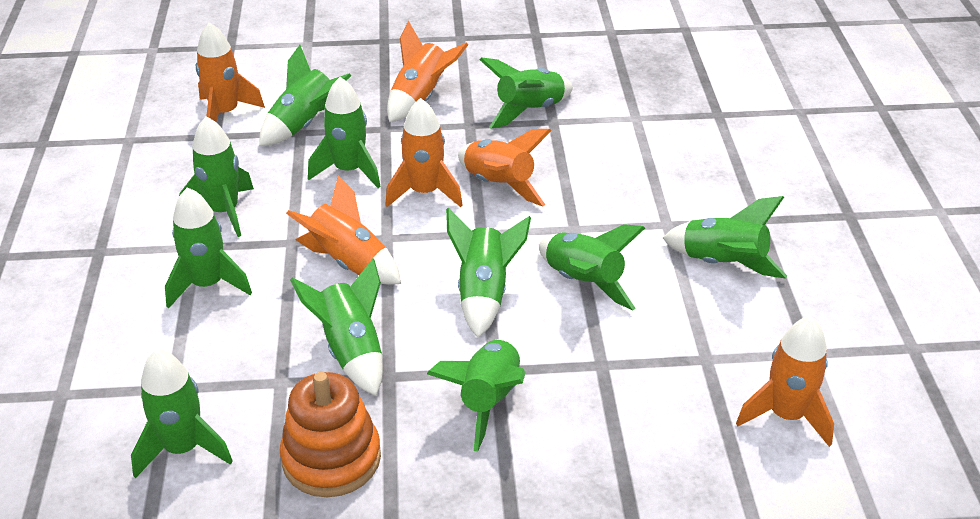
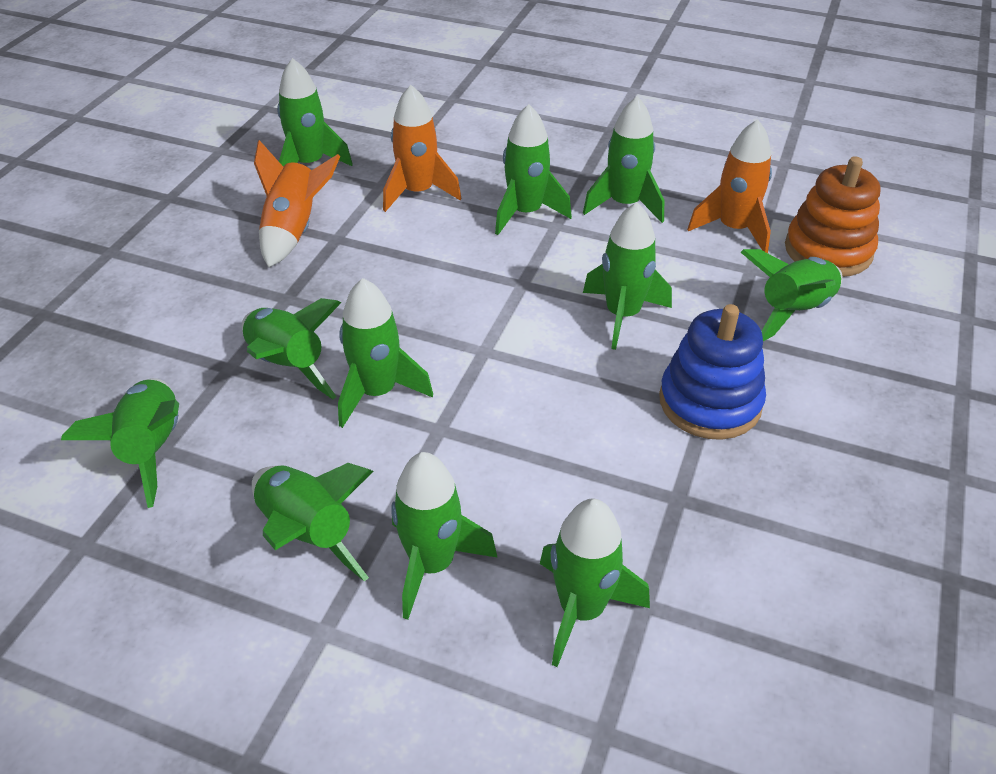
blue stacking toy: 0 -> 1
orange rocket: 6 -> 3

